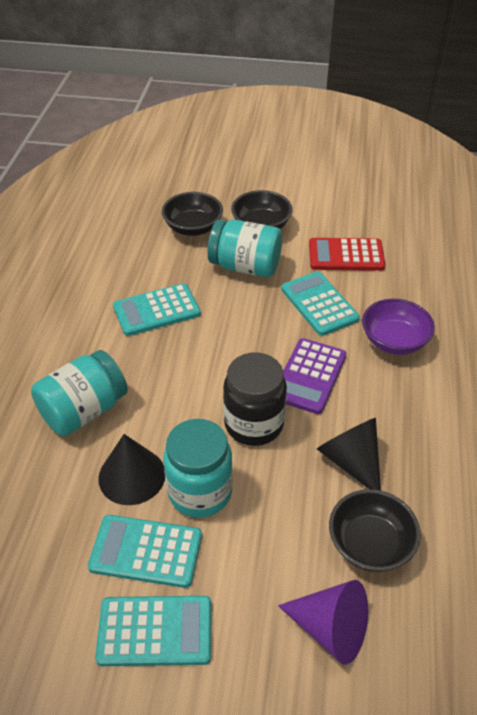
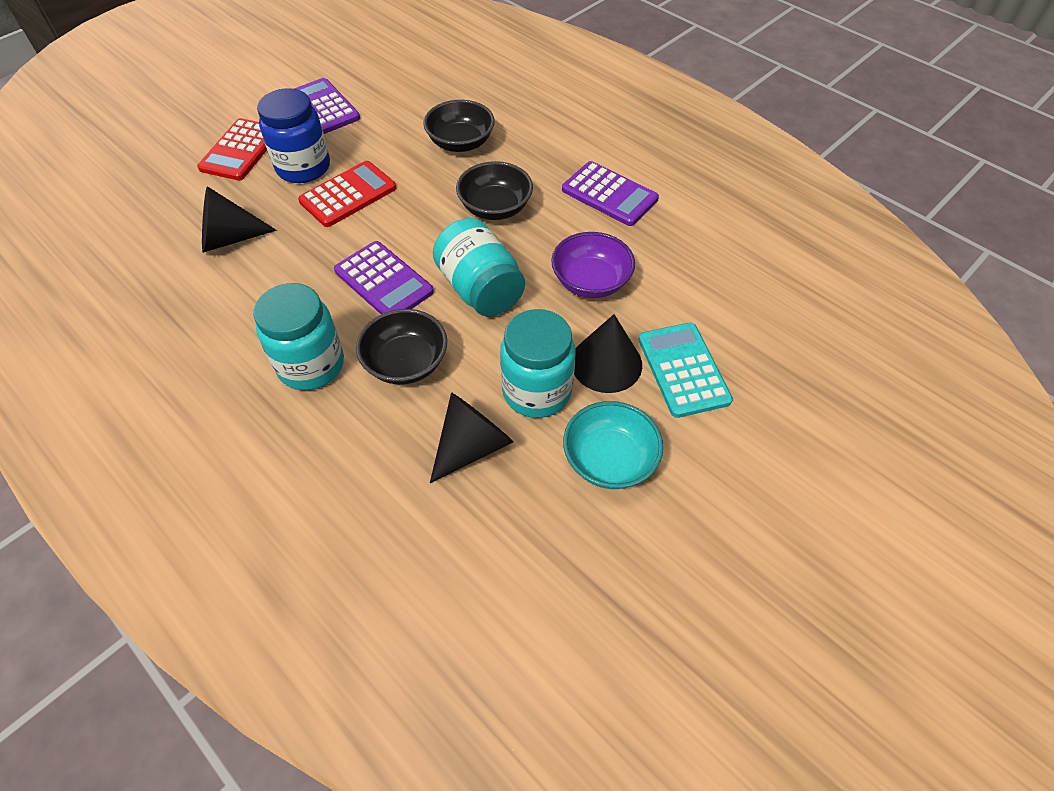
black cone: 2 -> 3
black jar: 1 -> 0
blue jar: 0 -> 1
purple calculator: 1 -> 3
purple cone: 1 -> 0
red calculator: 1 -> 2
turquoise bowl: 0 -> 1
turquoise calculator: 4 -> 1

